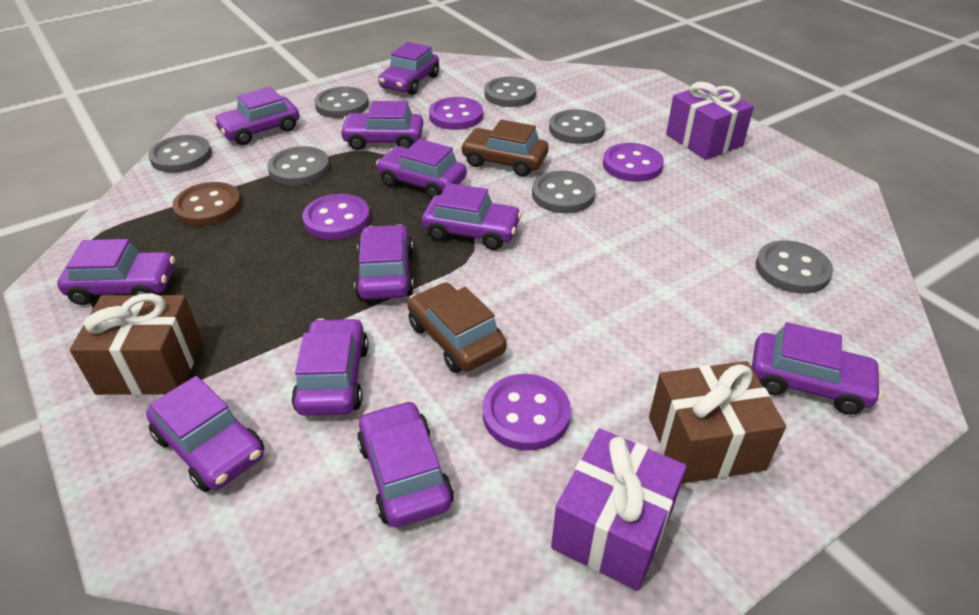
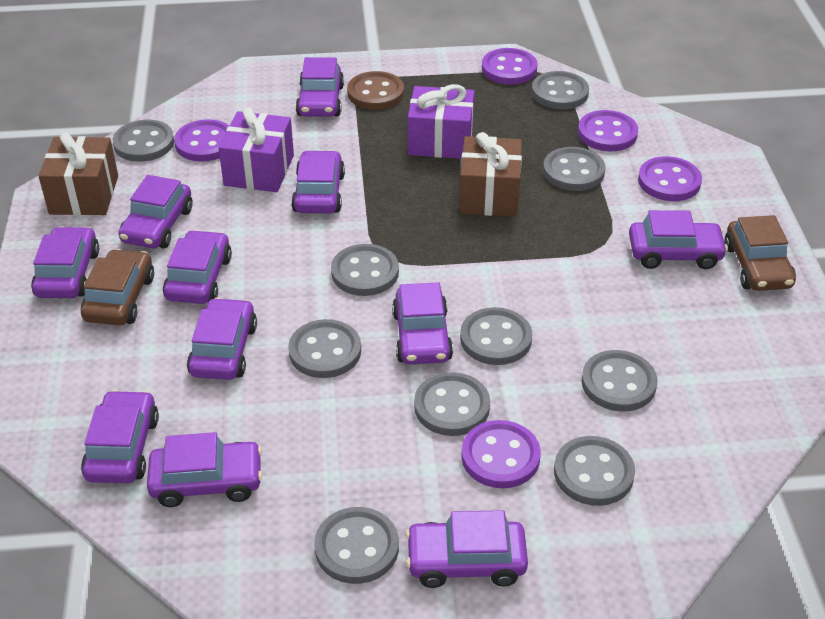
grey button: 7 -> 10
purple button: 4 -> 5

